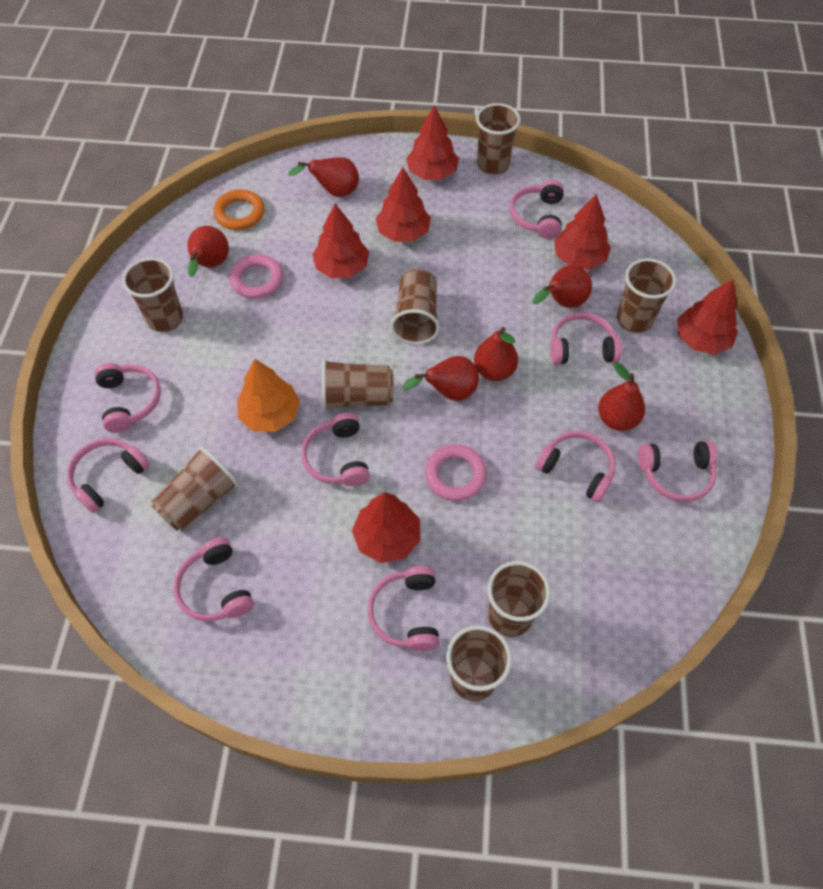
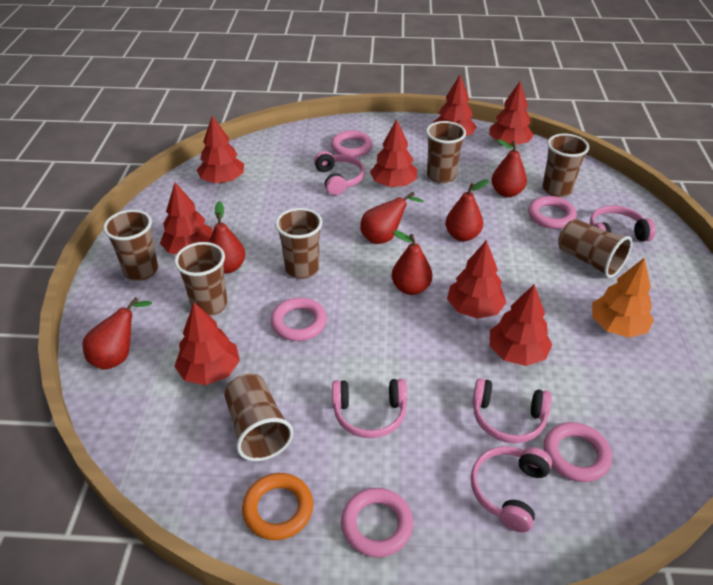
brown cup: 8 -> 7
pink headphones: 9 -> 5
pink ring: 2 -> 5
red tree: 6 -> 8

